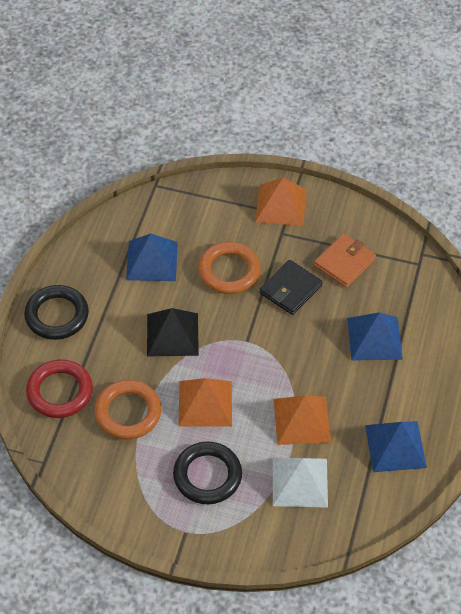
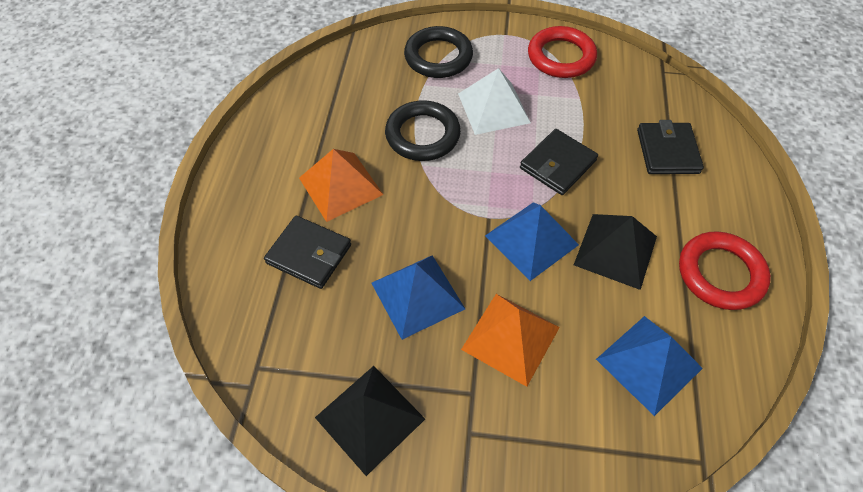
black pyramid: 1 -> 2
black wallet: 1 -> 3
orange pyramid: 3 -> 2
orange ring: 2 -> 0
orange wallet: 1 -> 0
red ring: 1 -> 2

